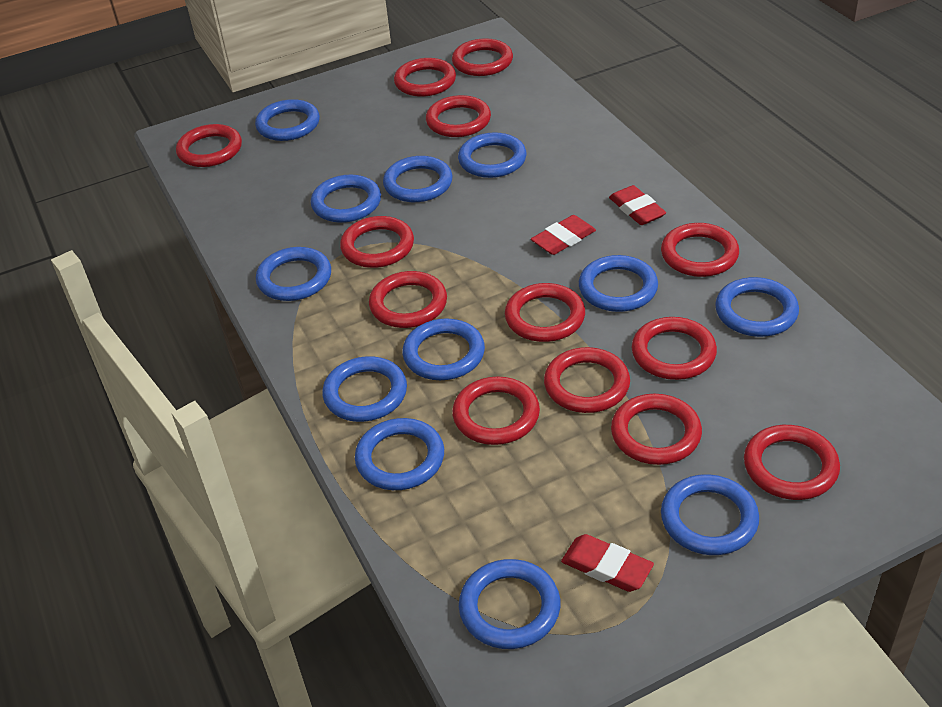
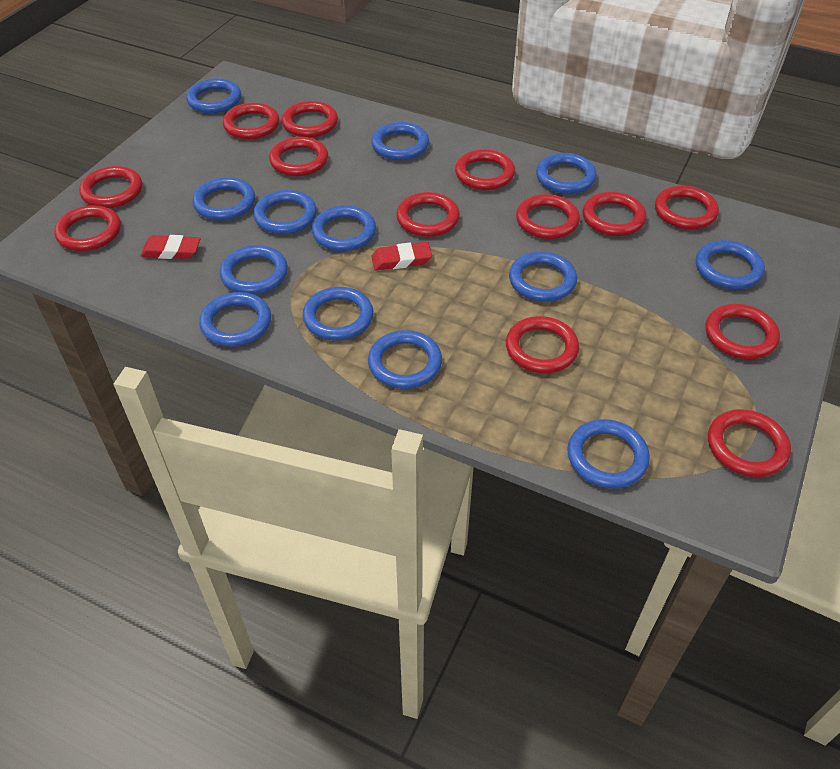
blue ring: 12 -> 13
red eraser: 3 -> 2

